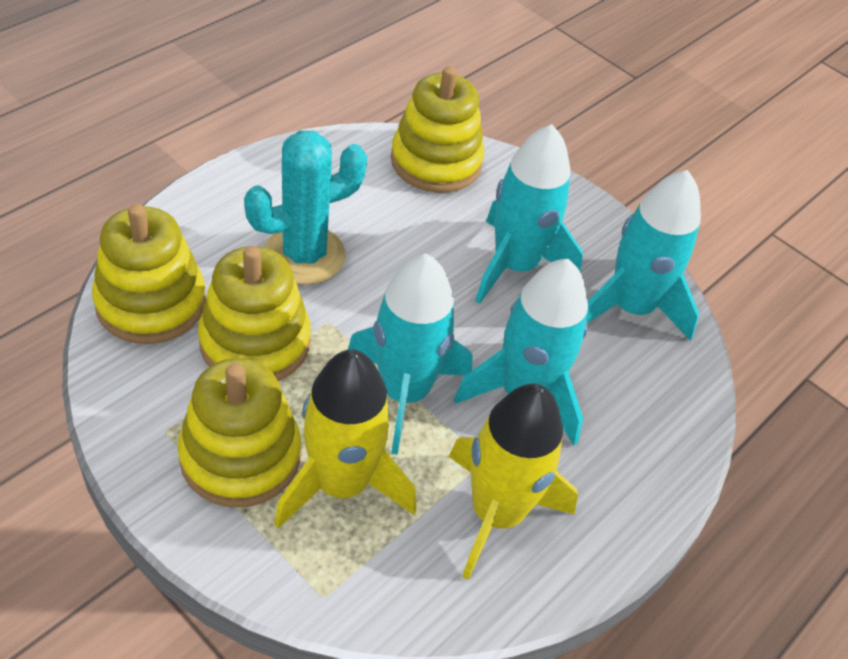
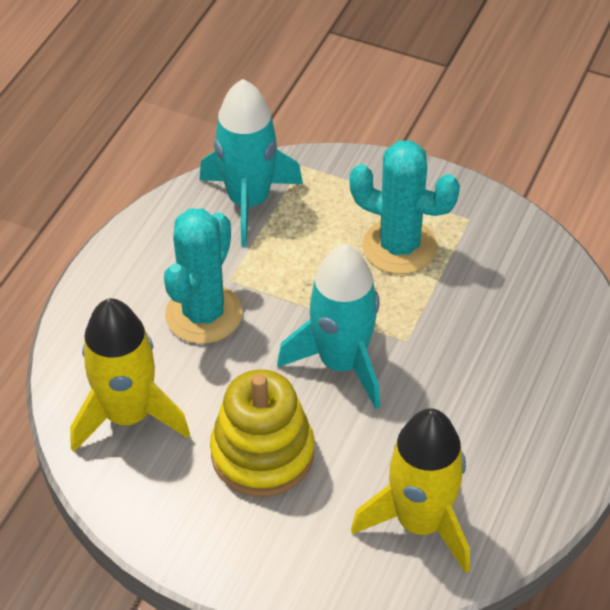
turquoise cactus: 1 -> 2
turquoise rocket: 4 -> 2
yellow stacking toy: 4 -> 1

